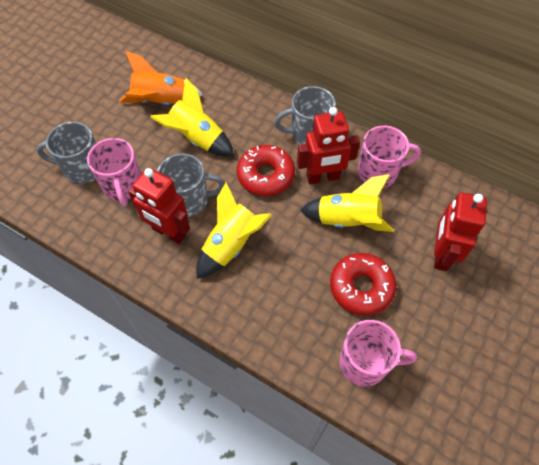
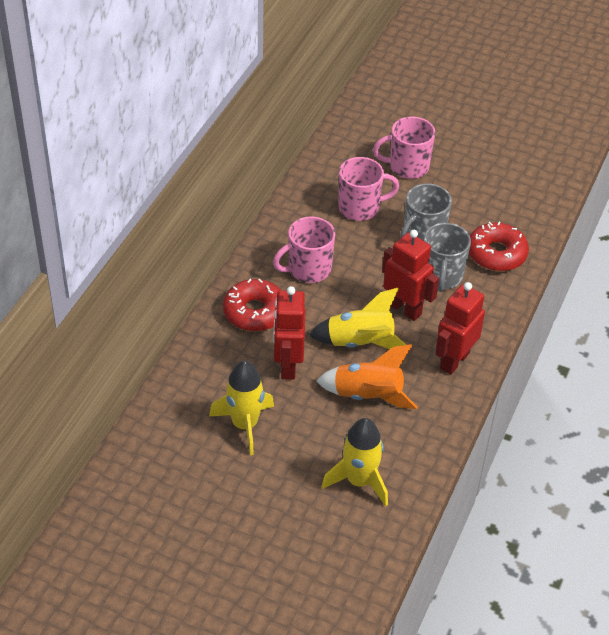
grey mug: 3 -> 2

